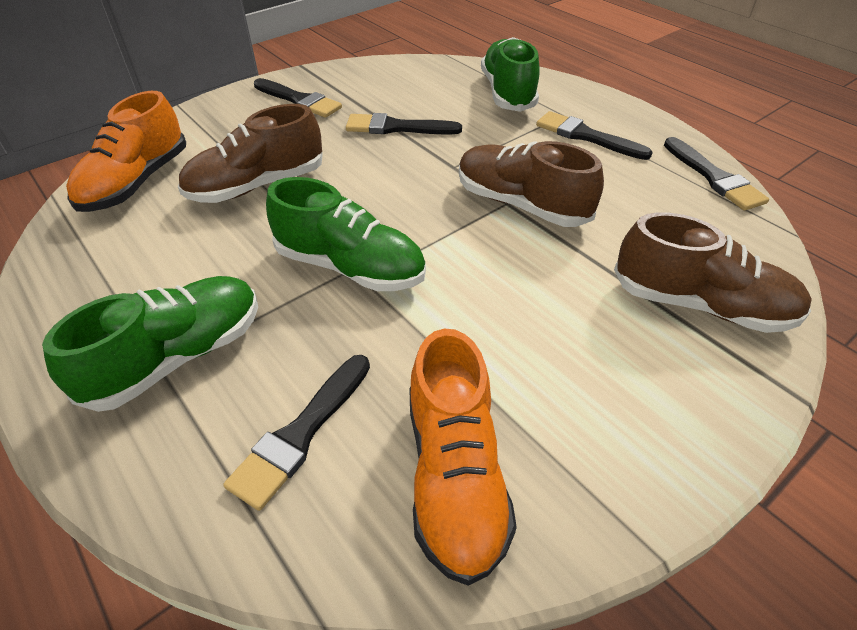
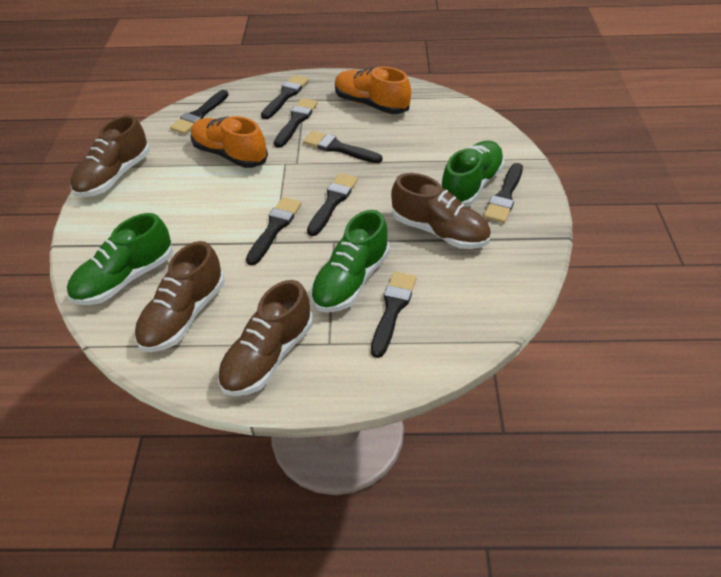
black brush: 5 -> 8
brown shoe: 3 -> 4

